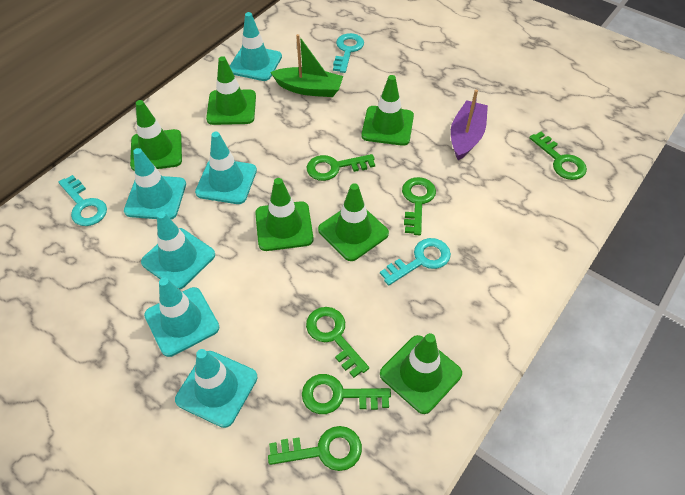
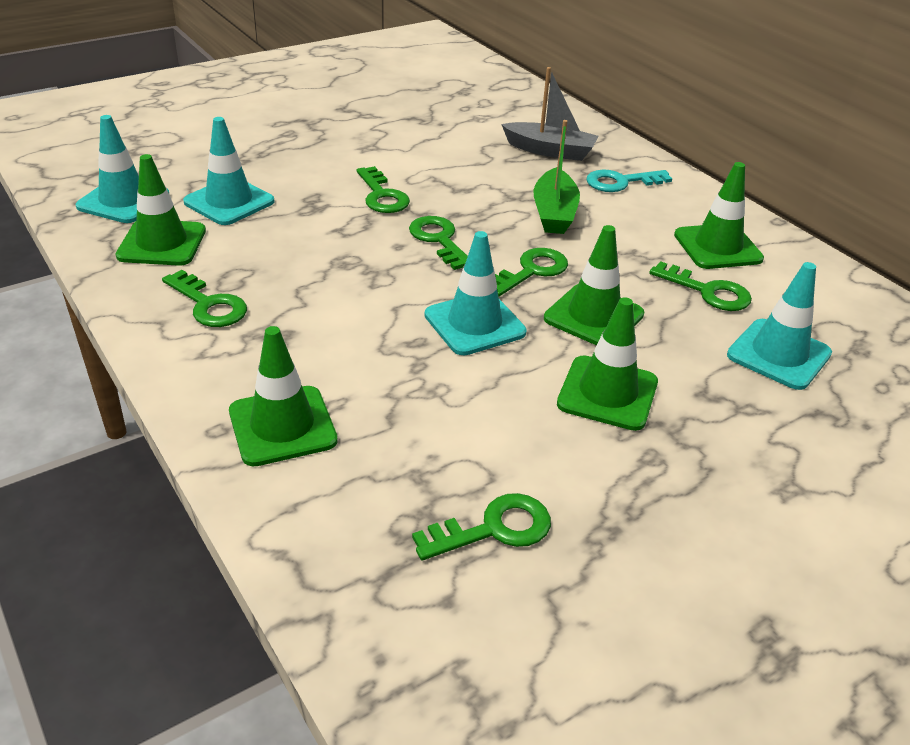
green traffic cone: 6 -> 5
grey boat: 0 -> 1
purple boat: 1 -> 0
turquoise key: 3 -> 1
turquoise traffic cone: 6 -> 4

